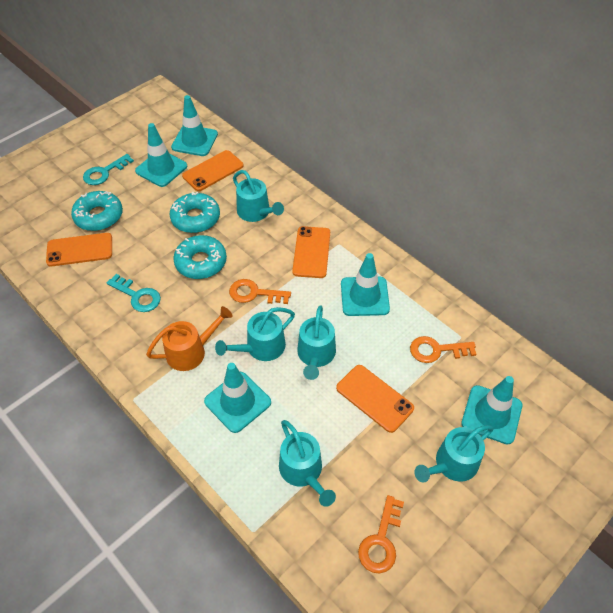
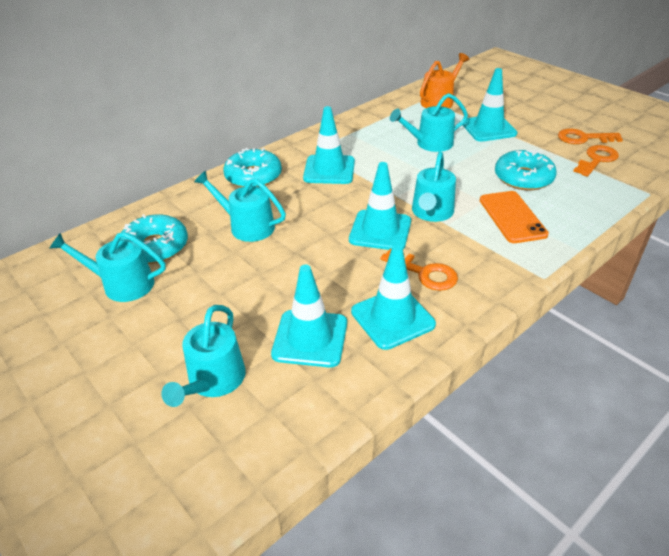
orange phone: 4 -> 1
turquoise key: 2 -> 0

